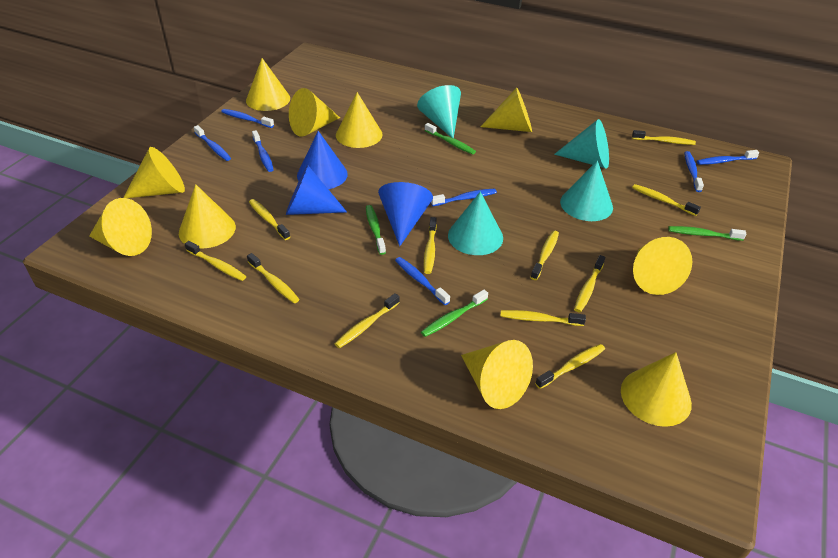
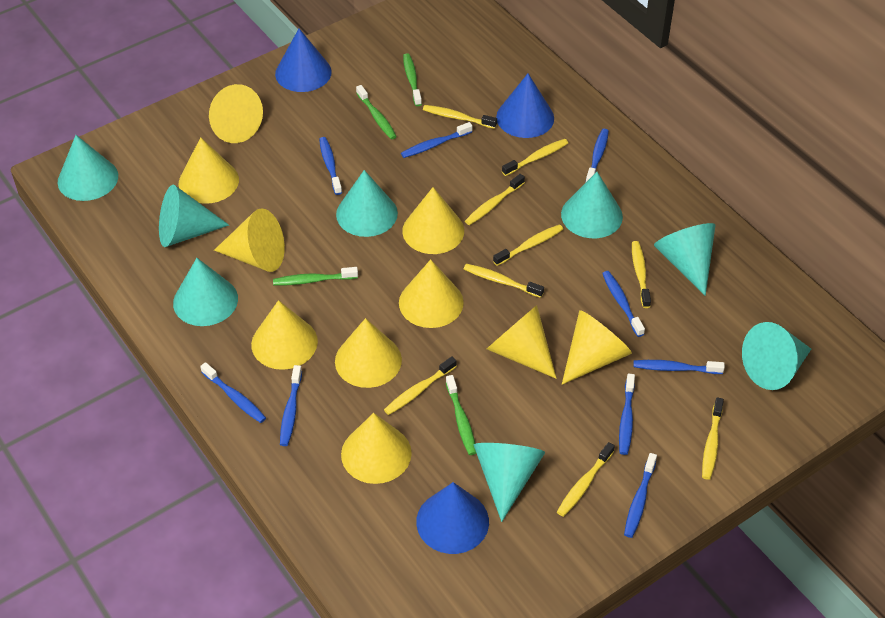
blue toothbrush: 7 -> 9
turquoise cone: 4 -> 8
yellow toothbrush: 11 -> 9

